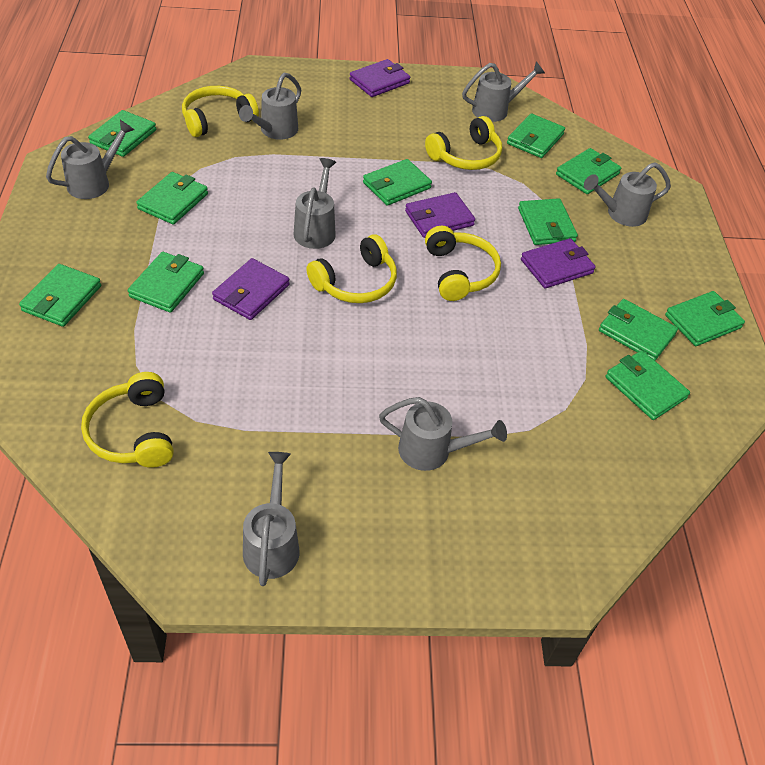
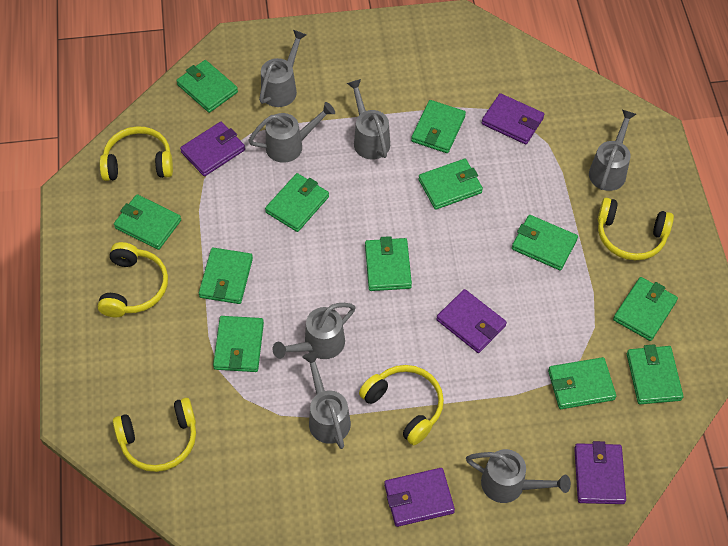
green wallet: 11 -> 12
purple wallet: 4 -> 5

